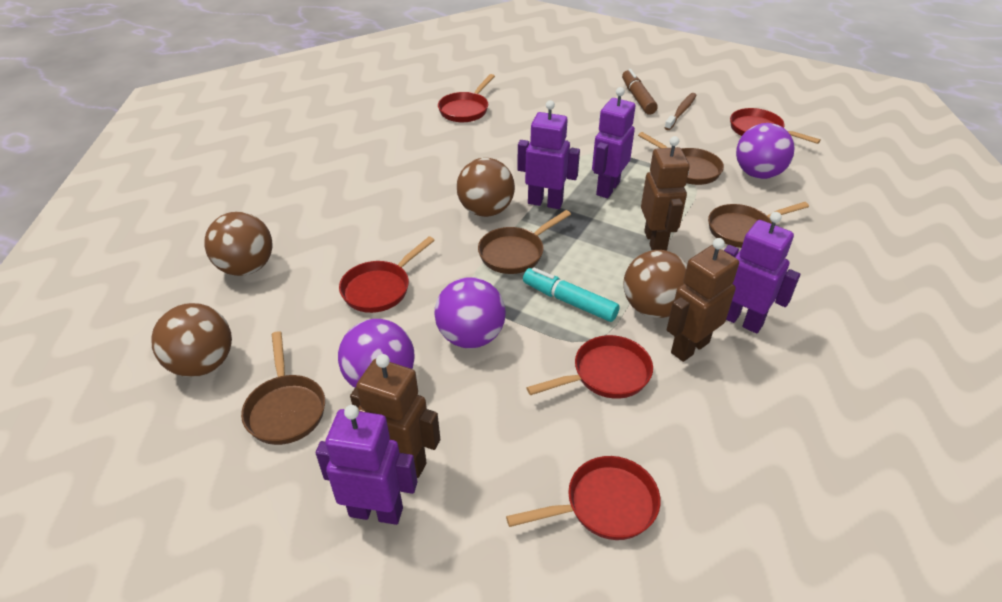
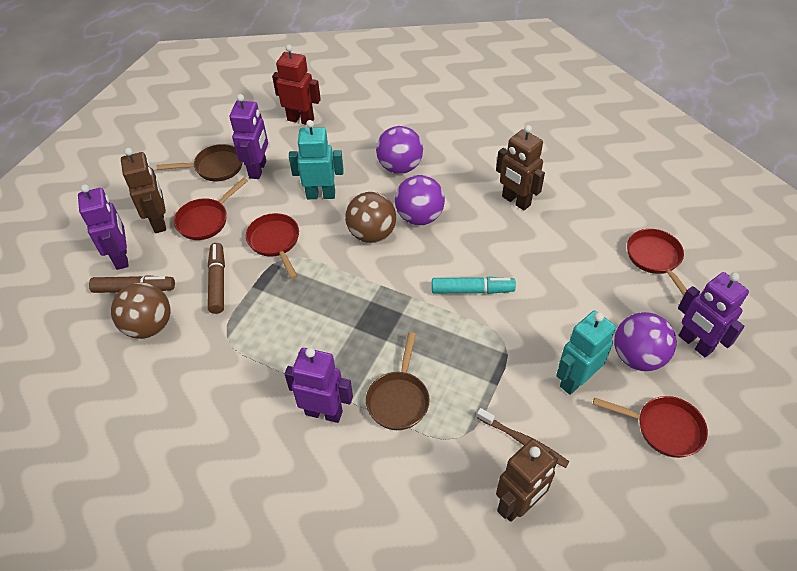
brown ball: 4 -> 2
brown marker: 1 -> 2
brown pan: 4 -> 2
red pan: 5 -> 4
red robot: 0 -> 1
turquoise robot: 0 -> 2

